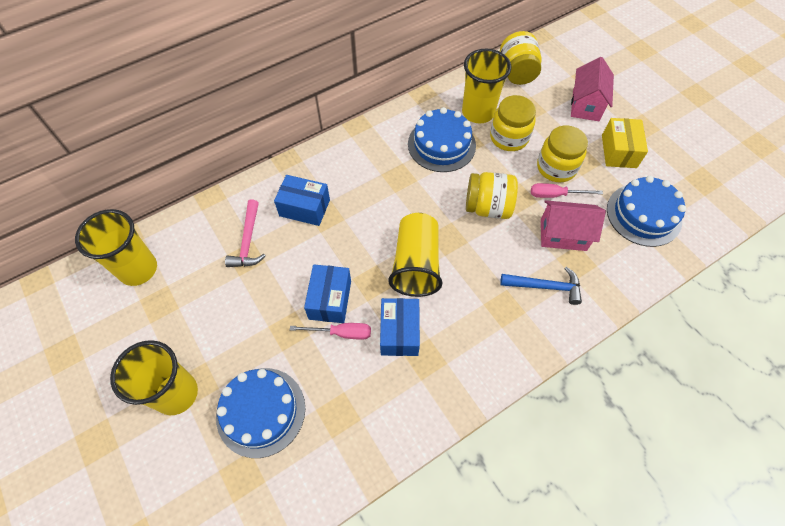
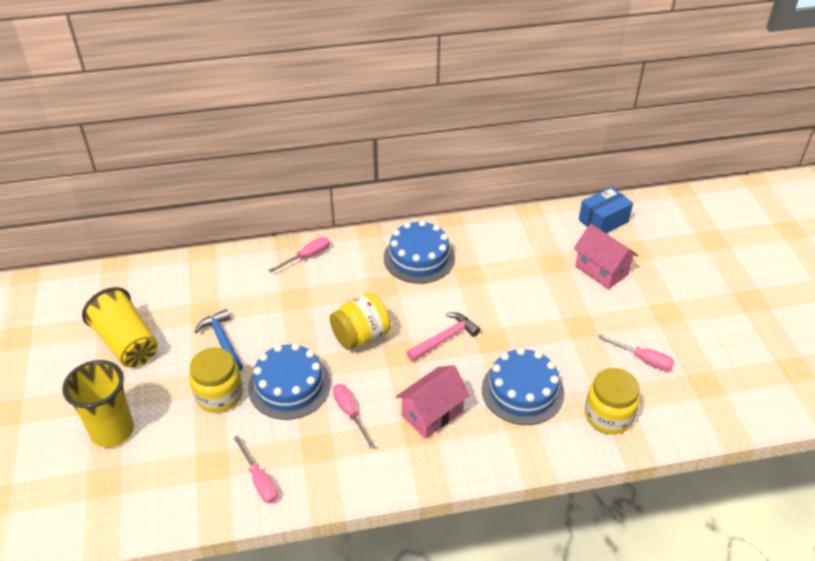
blue box: 3 -> 1
pink screwdriver: 2 -> 4
yellow box: 1 -> 0
yellow cup: 4 -> 2
yellow jar: 4 -> 3

